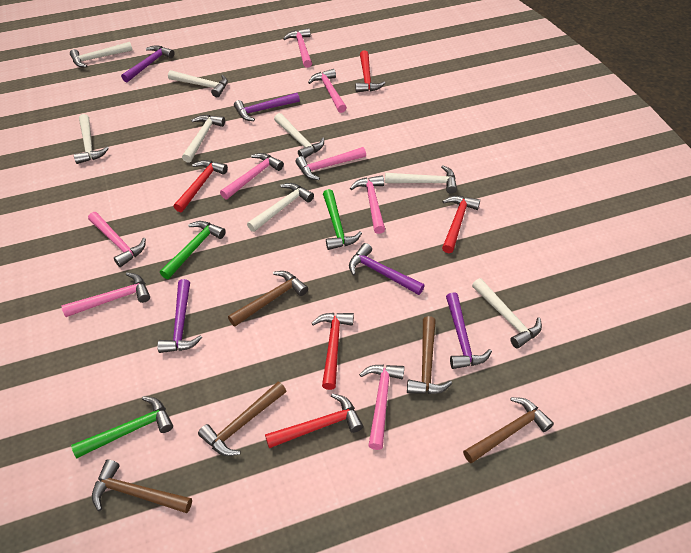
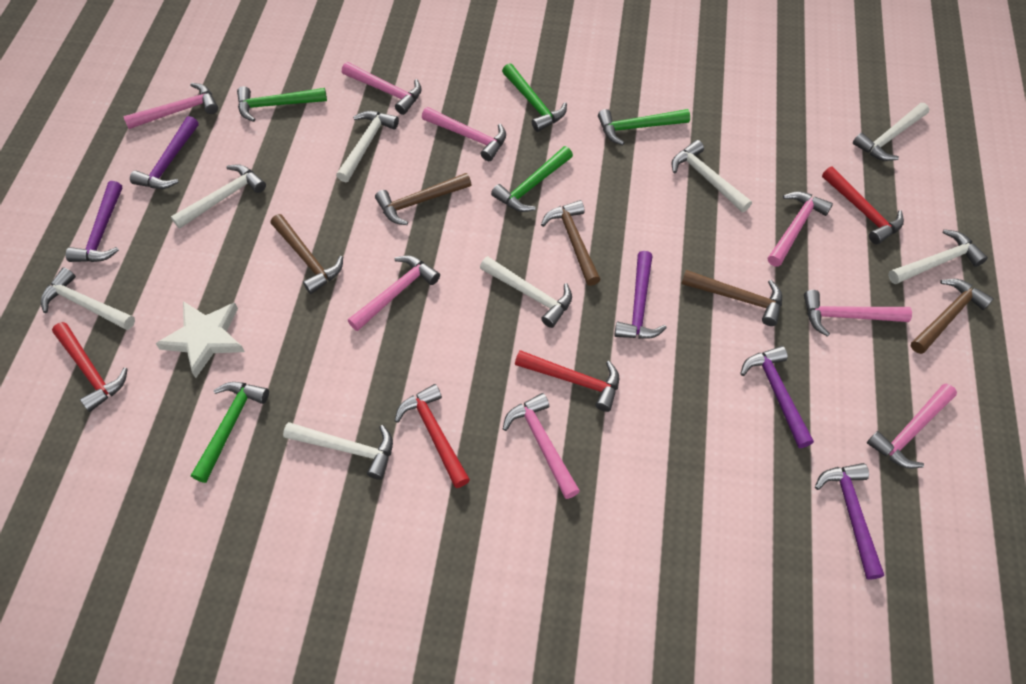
green hammer: 3 -> 5
red hammer: 5 -> 4
white star: 0 -> 1

